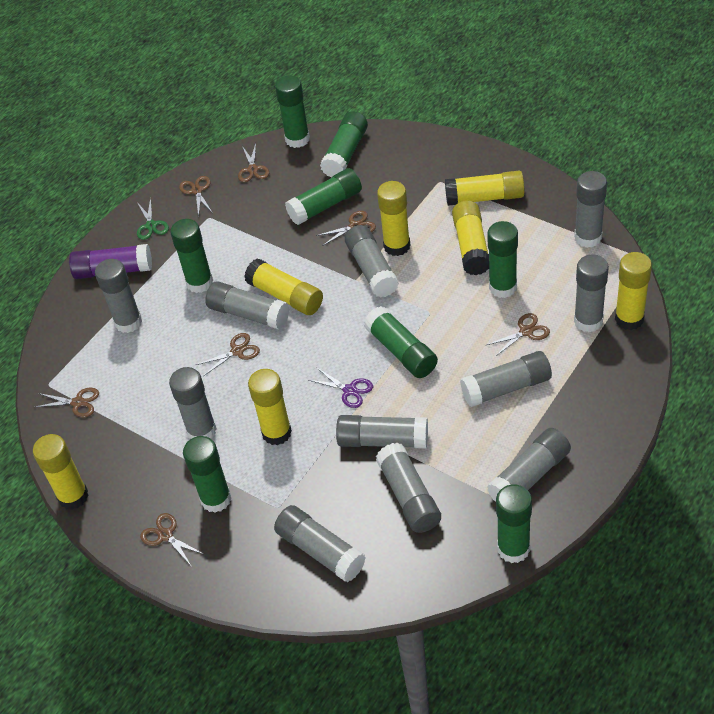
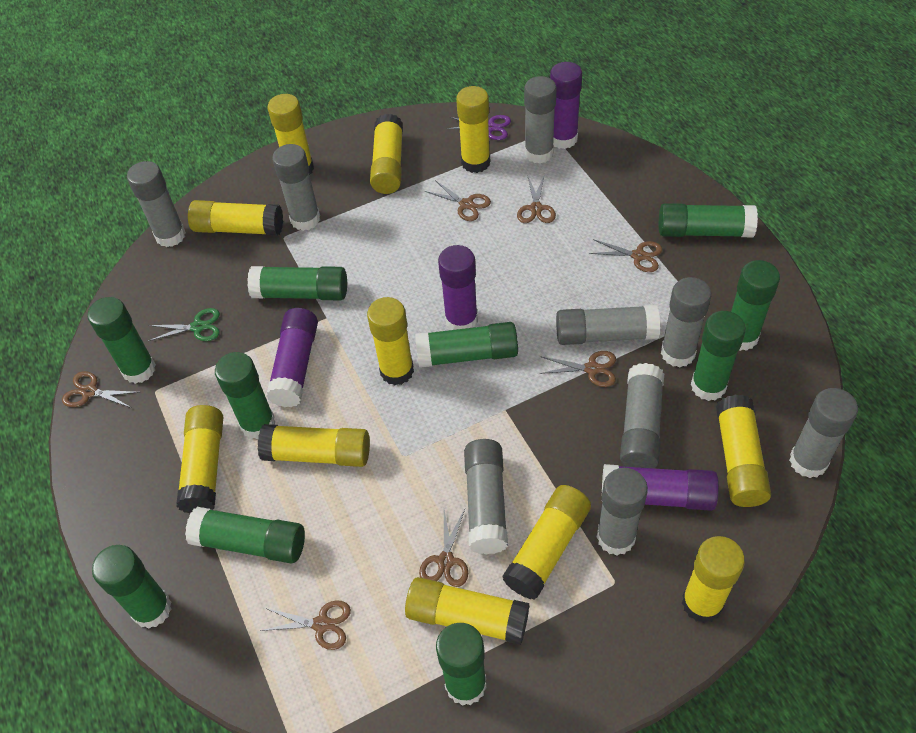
green glue stick: 8 -> 10
grey glue stick: 11 -> 9
purple glue stick: 1 -> 4
yellow glue stick: 7 -> 11

